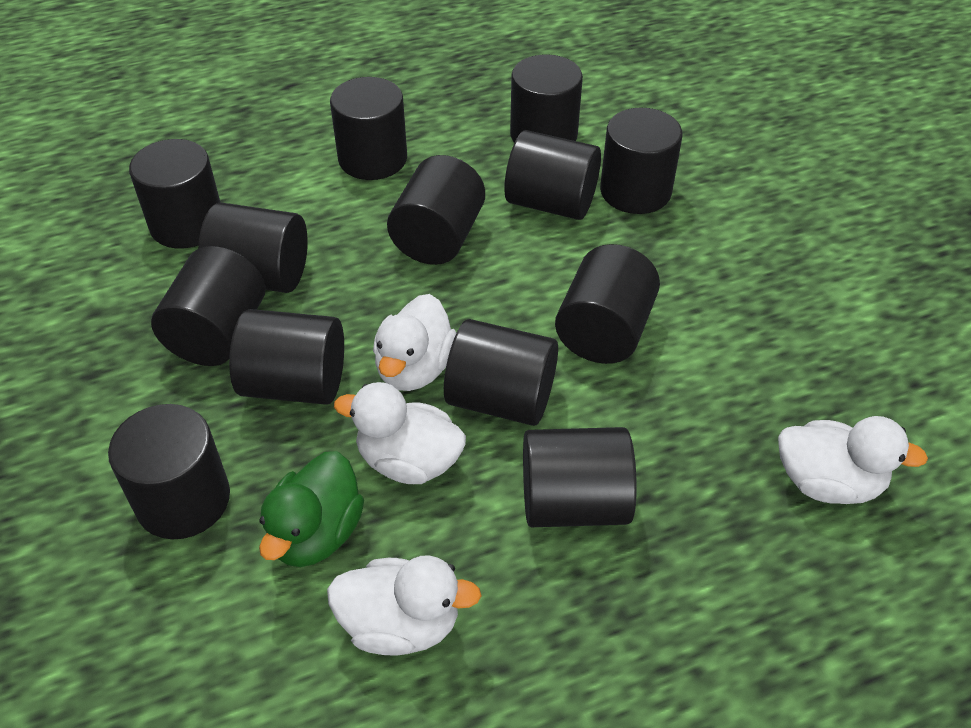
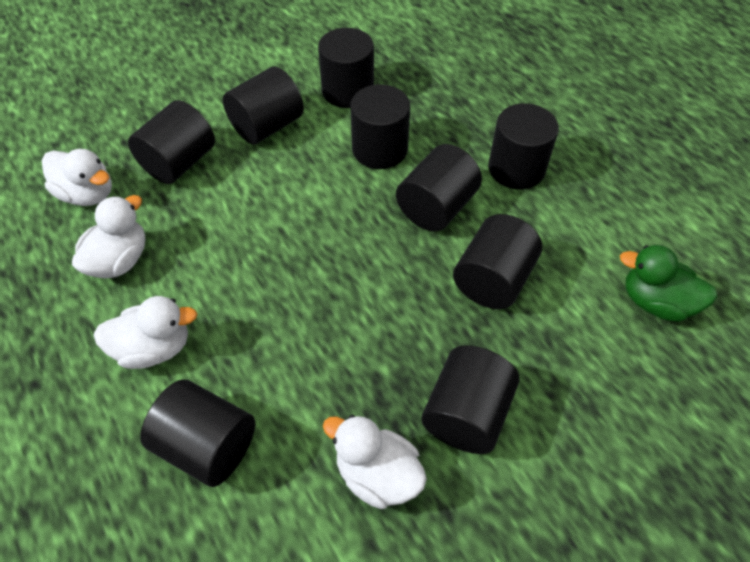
black cylinder: 13 -> 9

